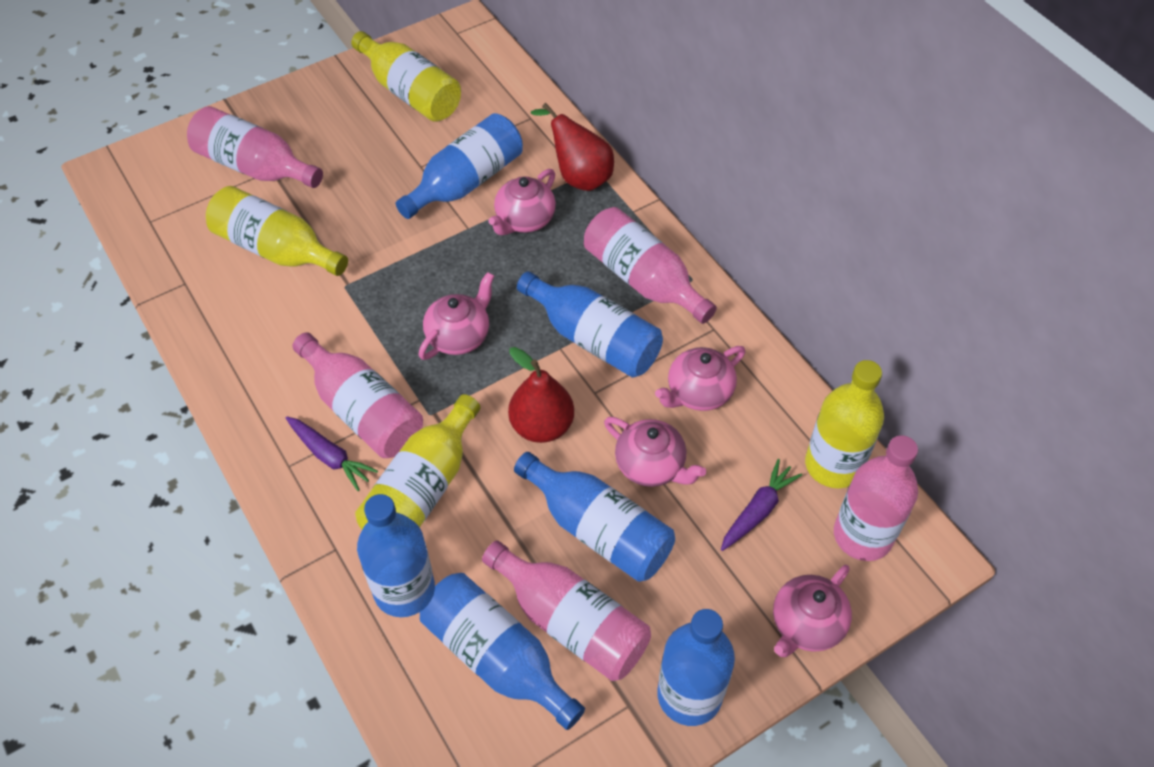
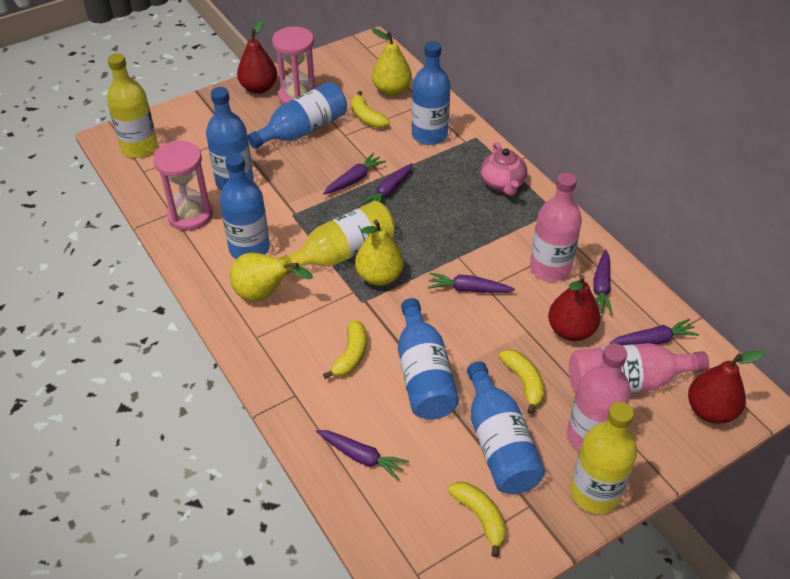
pink bottle: 5 -> 3
pink hourglass: 0 -> 2
pink teapot: 5 -> 1
purple carrot: 2 -> 6
red pear: 2 -> 3
yellow banana: 0 -> 4
yellow bottle: 4 -> 3
yellow pear: 0 -> 3

